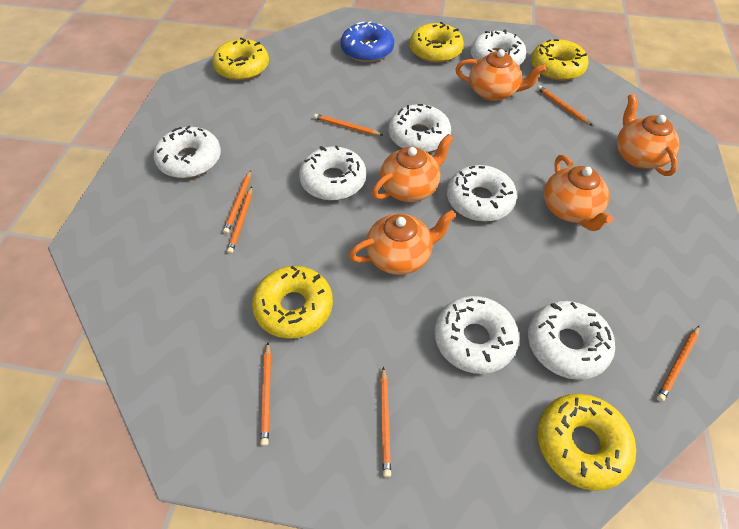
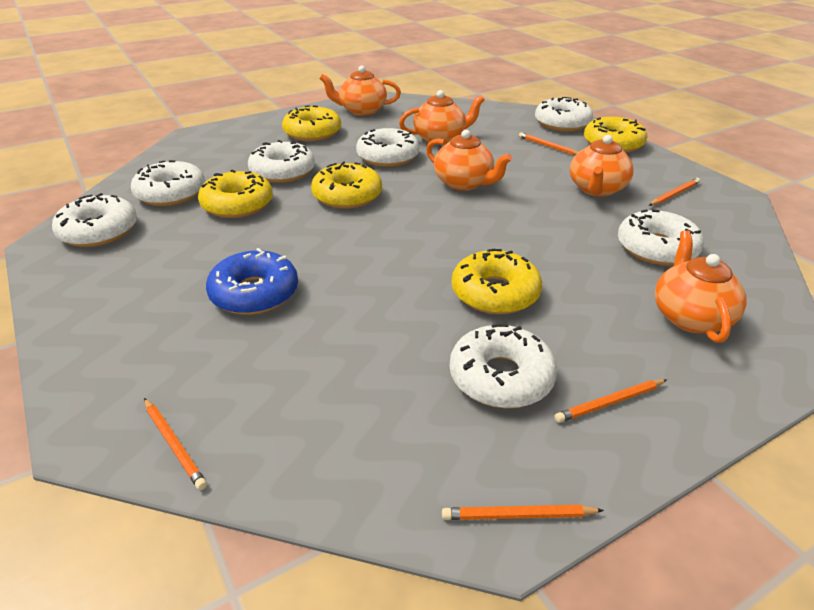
orange pencil: 7 -> 5

